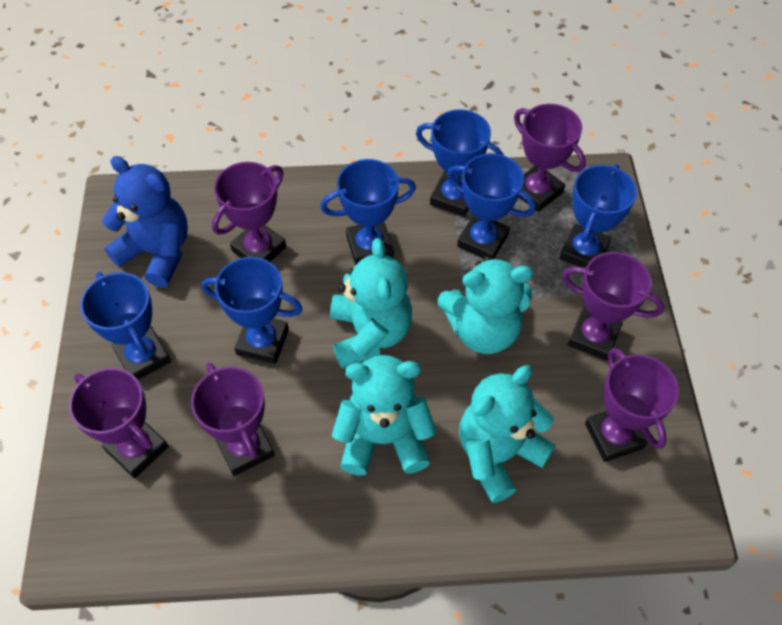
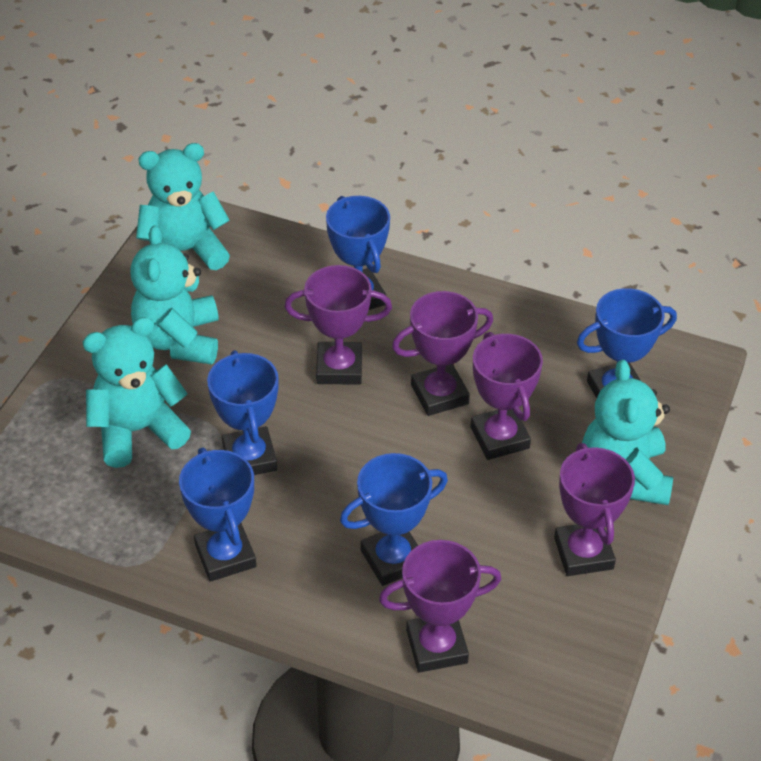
blue teddy bear: 1 -> 0
blue trophy: 6 -> 5
purple trophy: 6 -> 5

